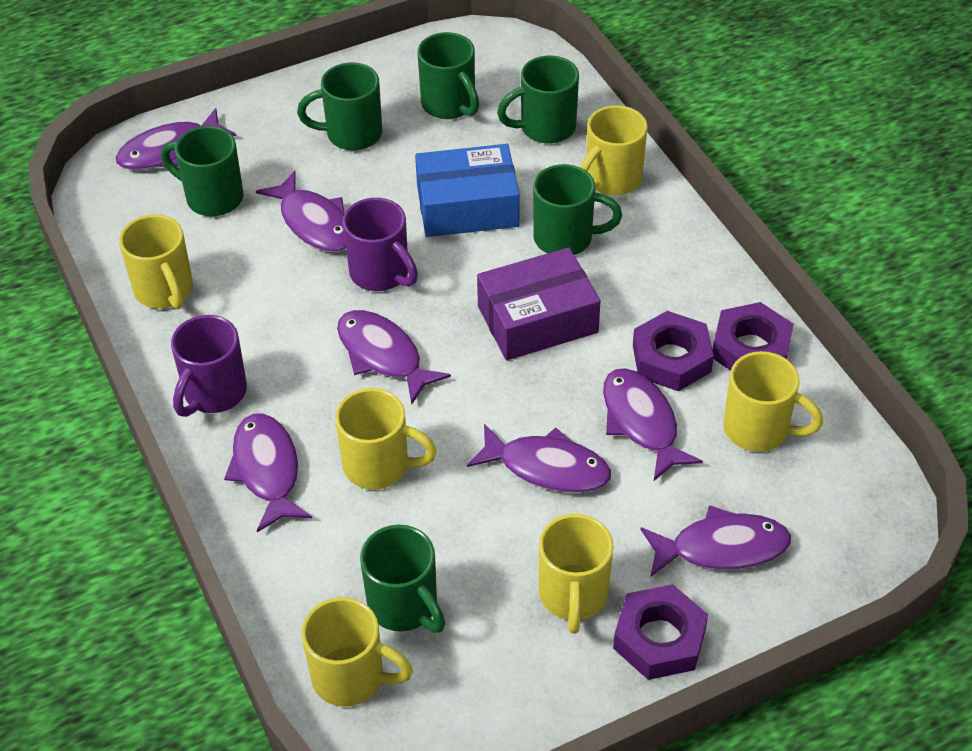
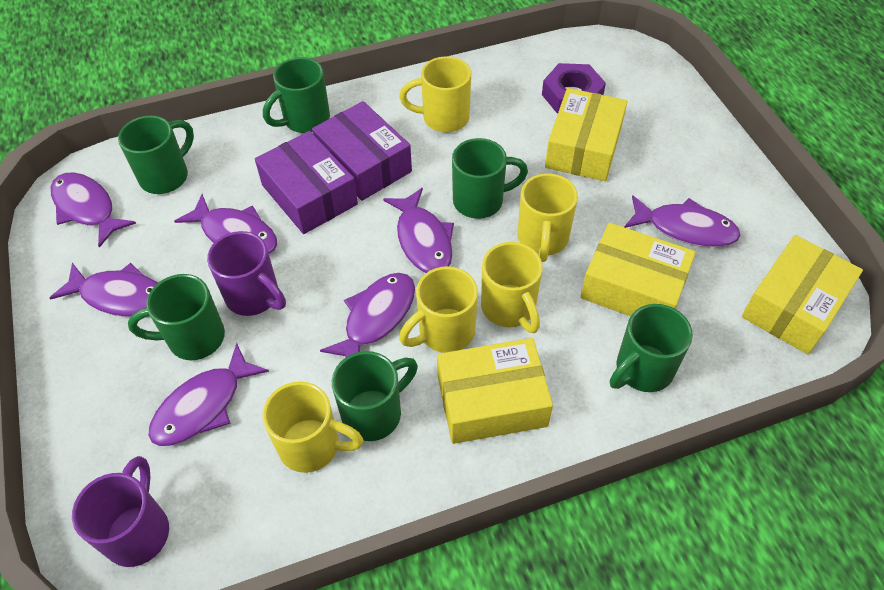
blue box: 1 -> 0
purple box: 1 -> 2
purple nut: 3 -> 1
yellow box: 0 -> 4
yellow mug: 6 -> 5

